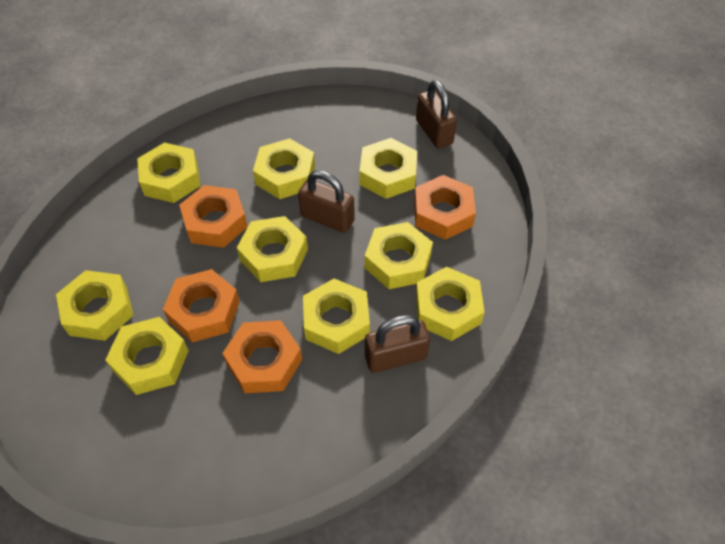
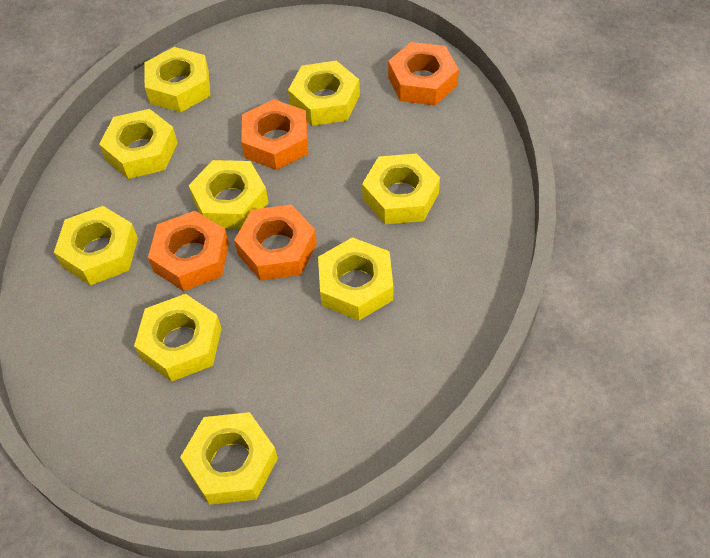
brown padlock: 3 -> 0

